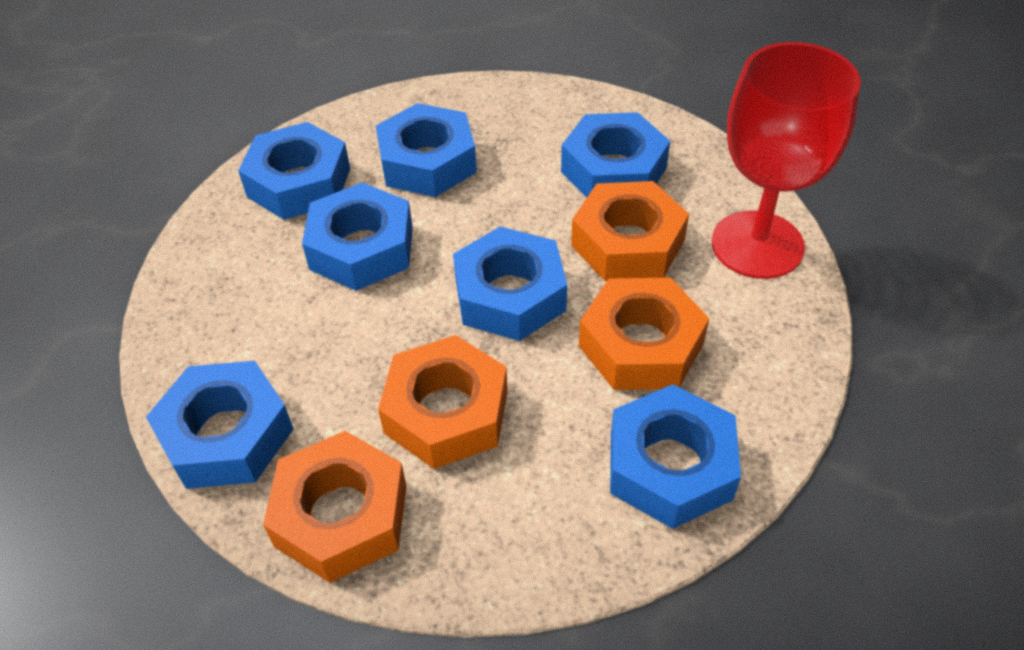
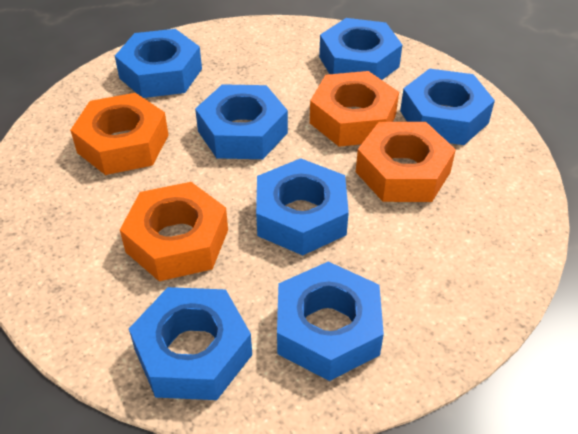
red goblet: 1 -> 0

